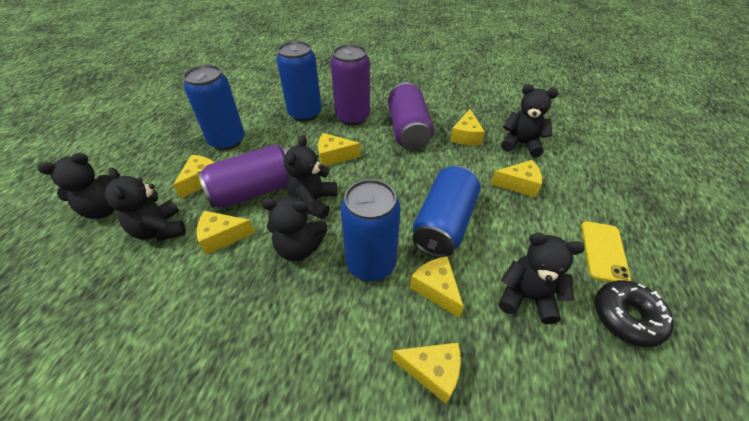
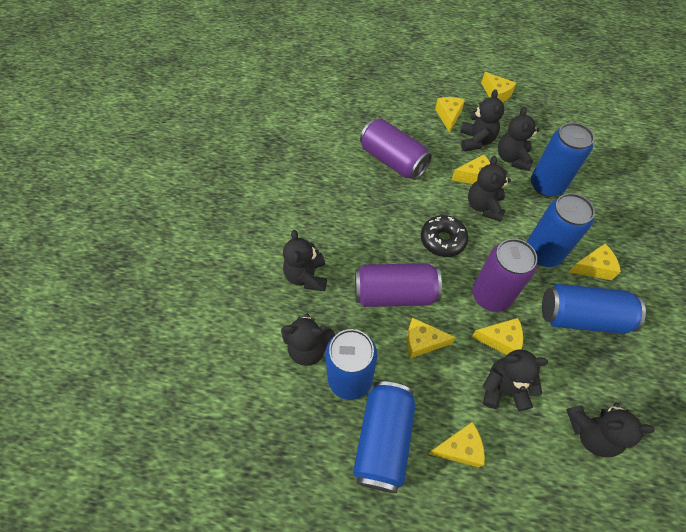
black teddy bear: 6 -> 7
blue can: 4 -> 5
yellow phone: 1 -> 0

